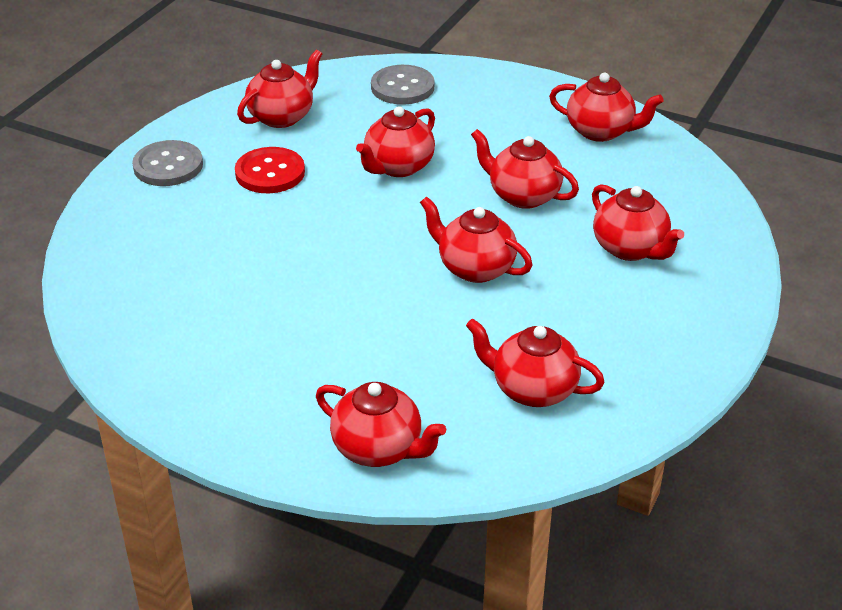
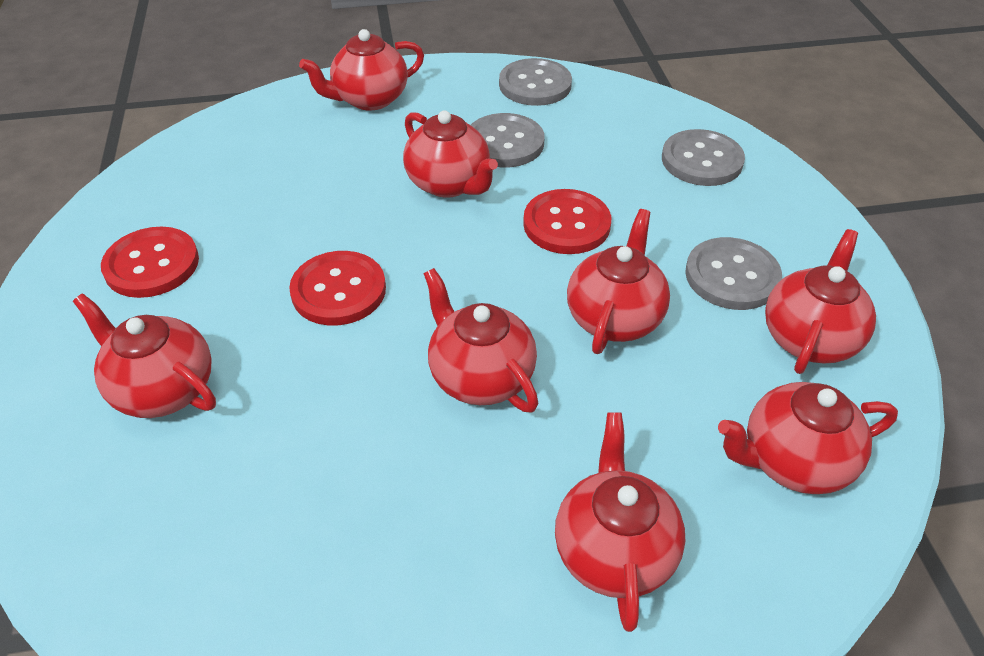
grey button: 2 -> 4
red button: 1 -> 3

